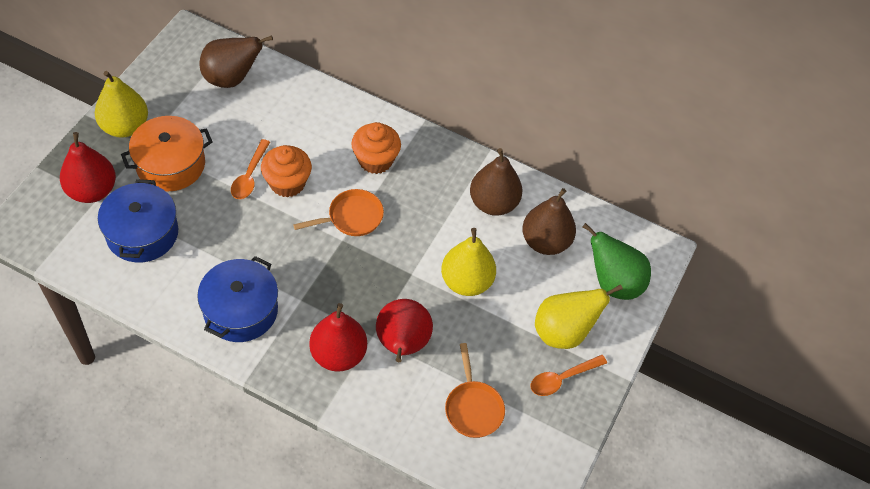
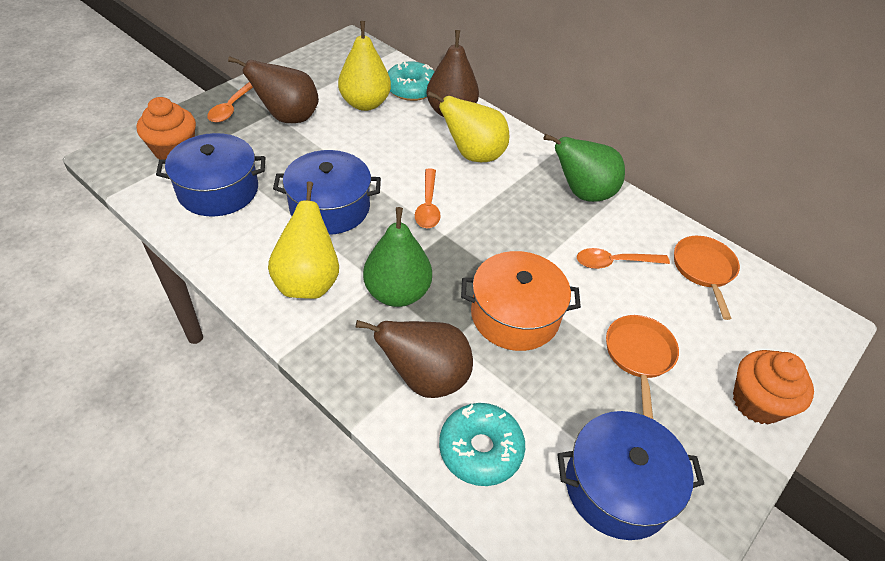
blue pot: 2 -> 3
green pear: 1 -> 2
orange spoon: 2 -> 3
red pear: 3 -> 0
turquoise donut: 0 -> 2

